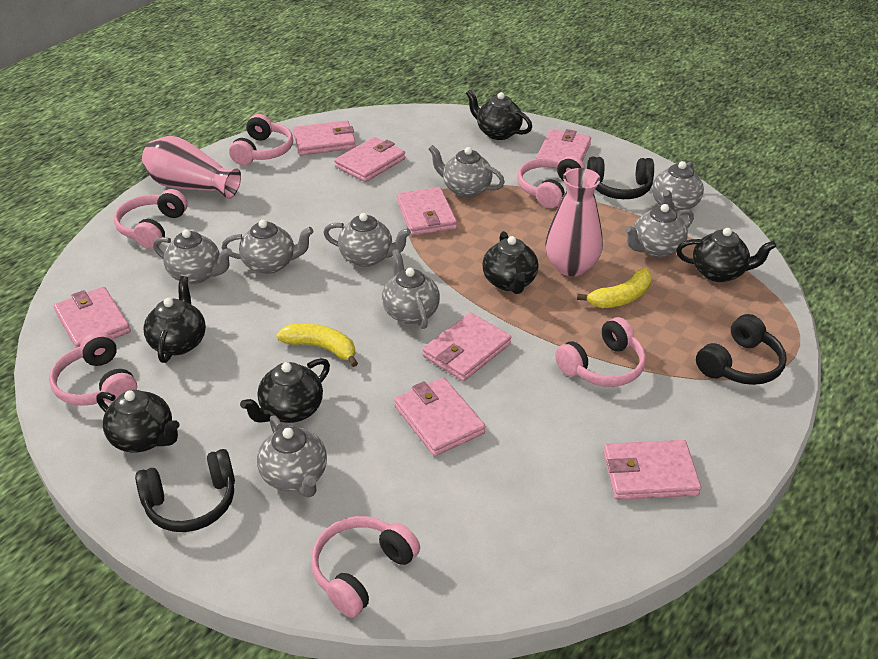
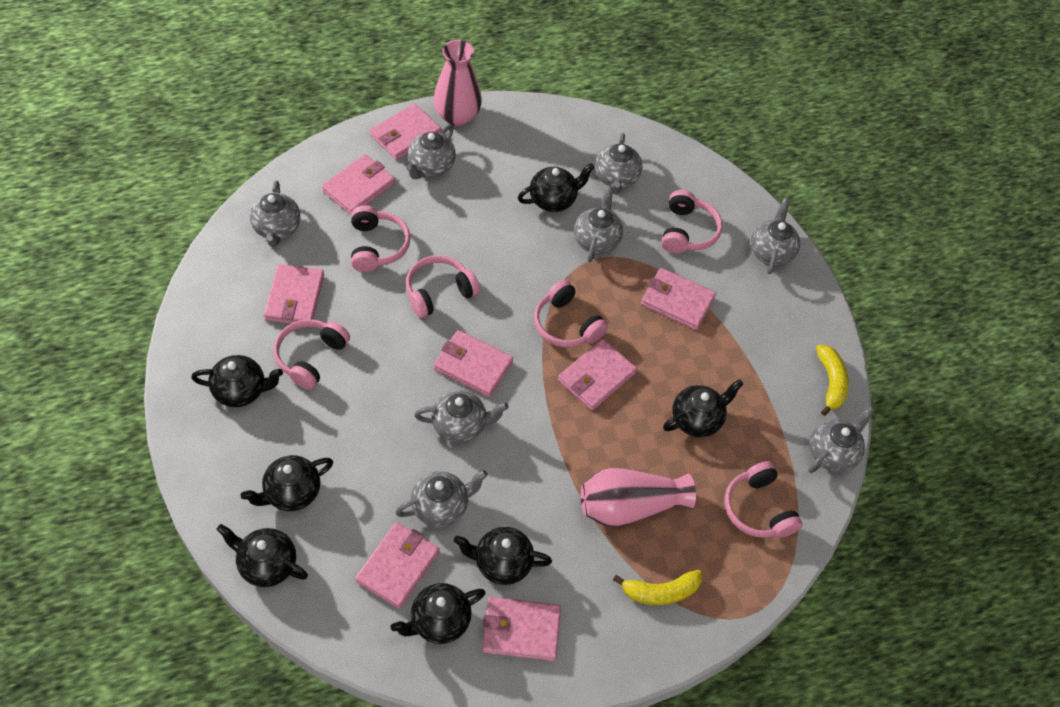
black headphones: 3 -> 0
black teapot: 6 -> 7

